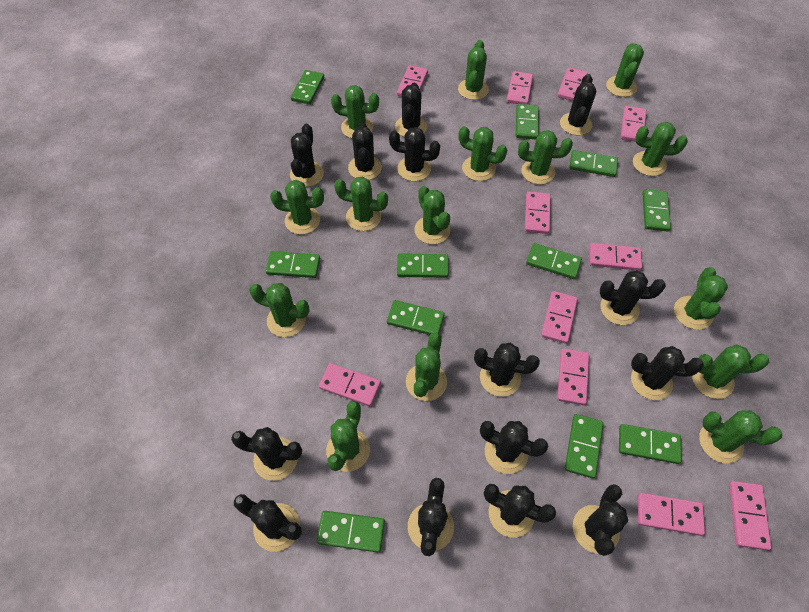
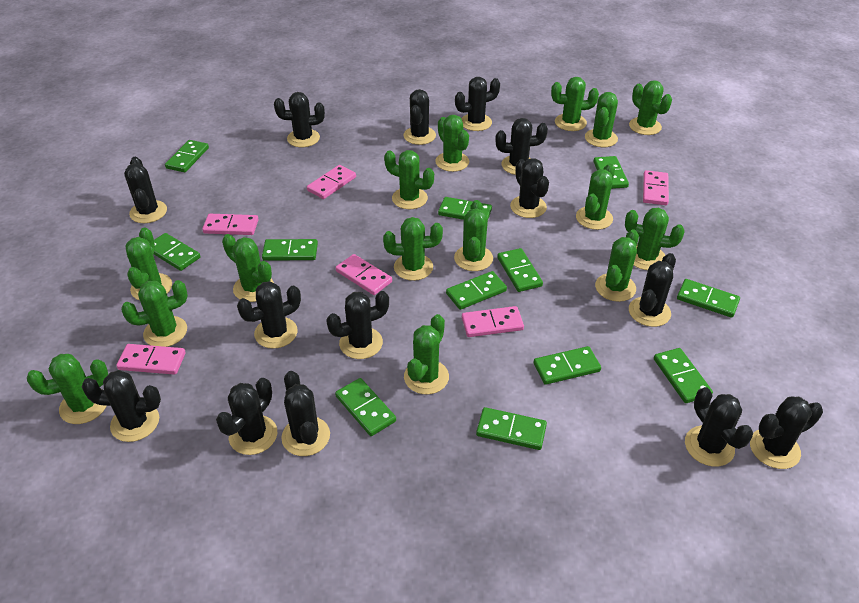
green domino: 11 -> 12
pink domino: 11 -> 6

